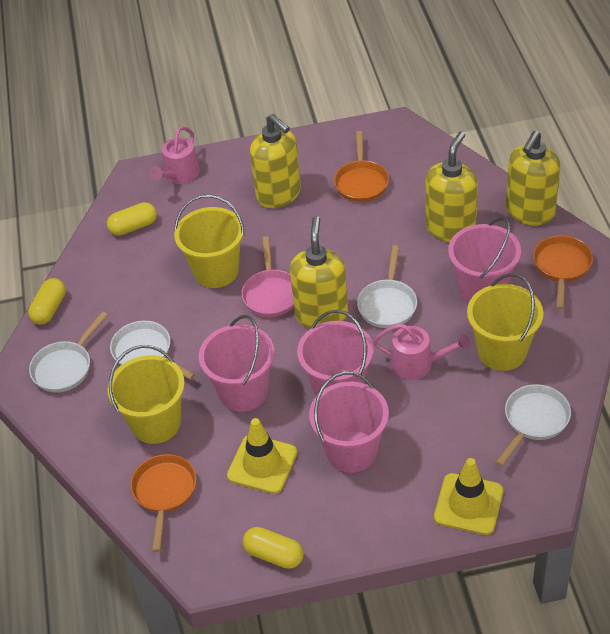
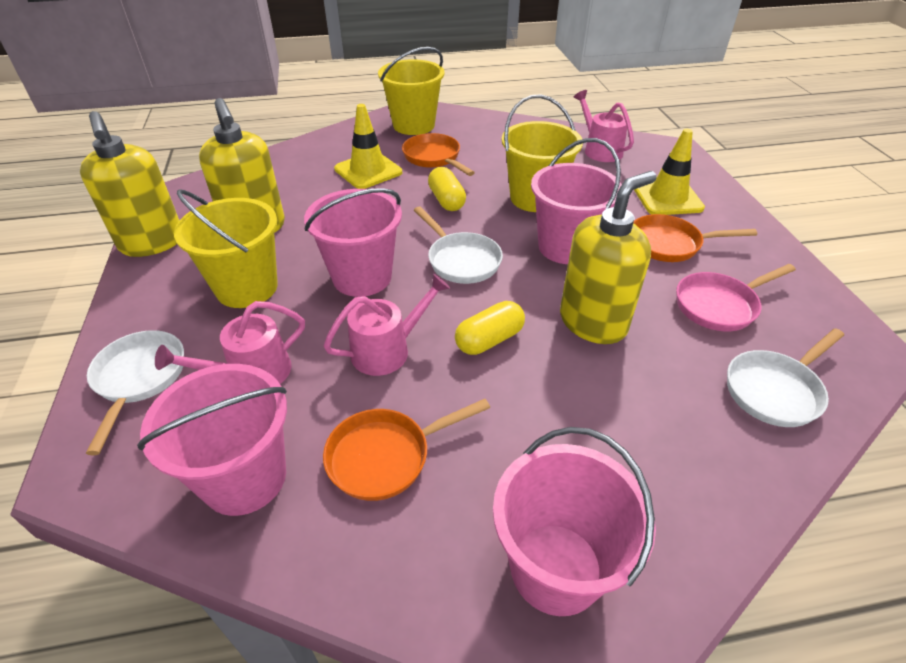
pink watering can: 2 -> 3
white pan: 4 -> 3
yellow capsule: 3 -> 2
yellow soap dispenser: 4 -> 3

